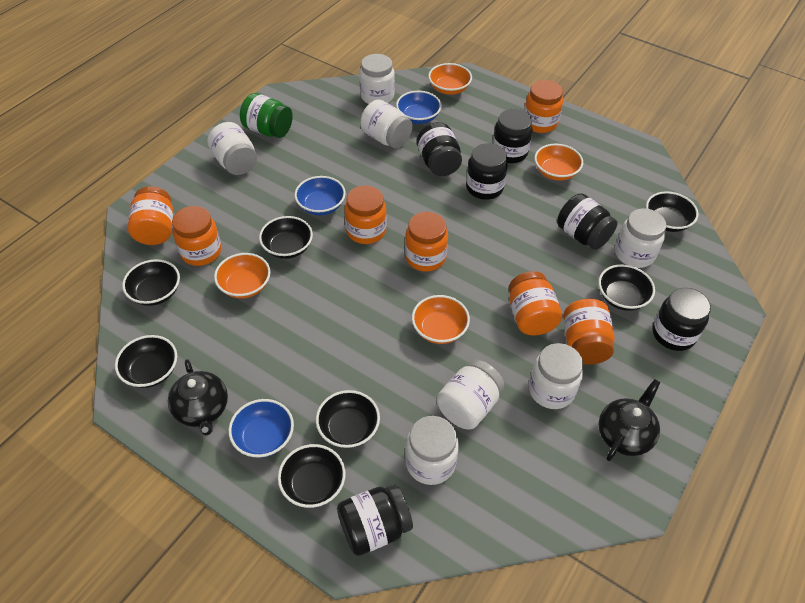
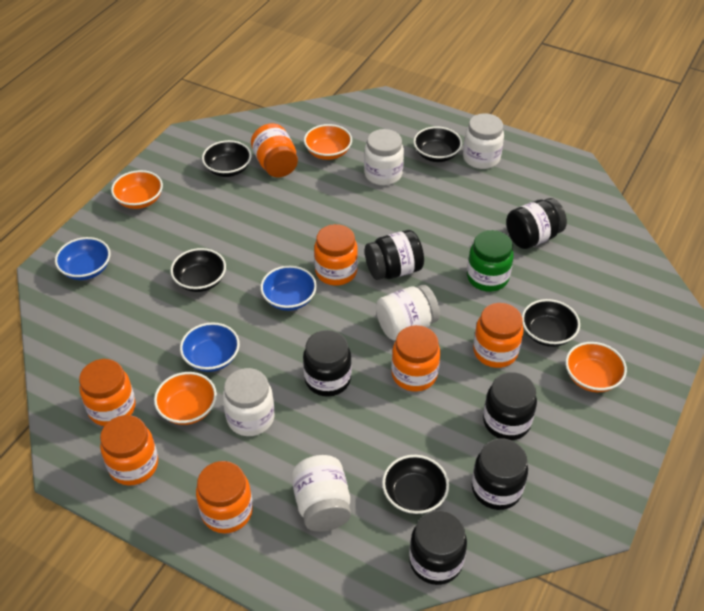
black bowl: 7 -> 5
black teapot: 2 -> 0
white jar: 7 -> 5

